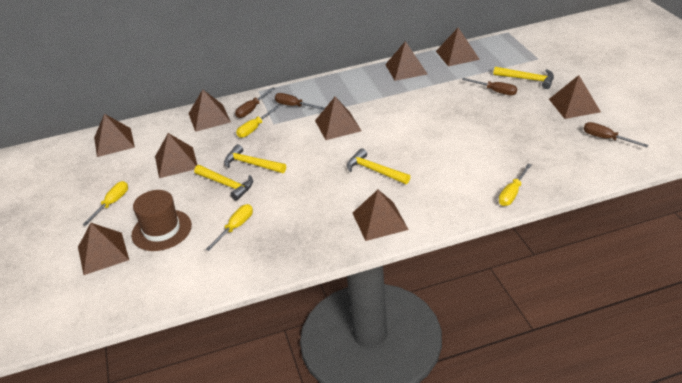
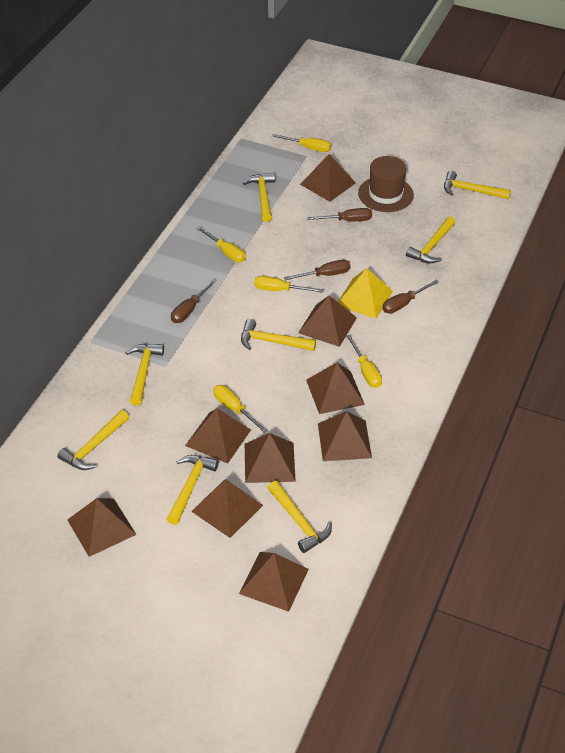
yellow hammer: 4 -> 8
yellow pyramid: 0 -> 1
yellow screwdriver: 4 -> 5

